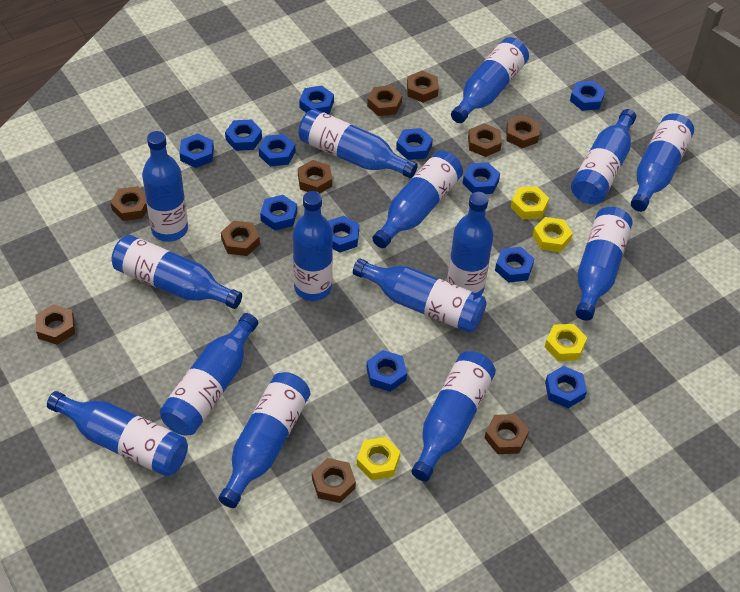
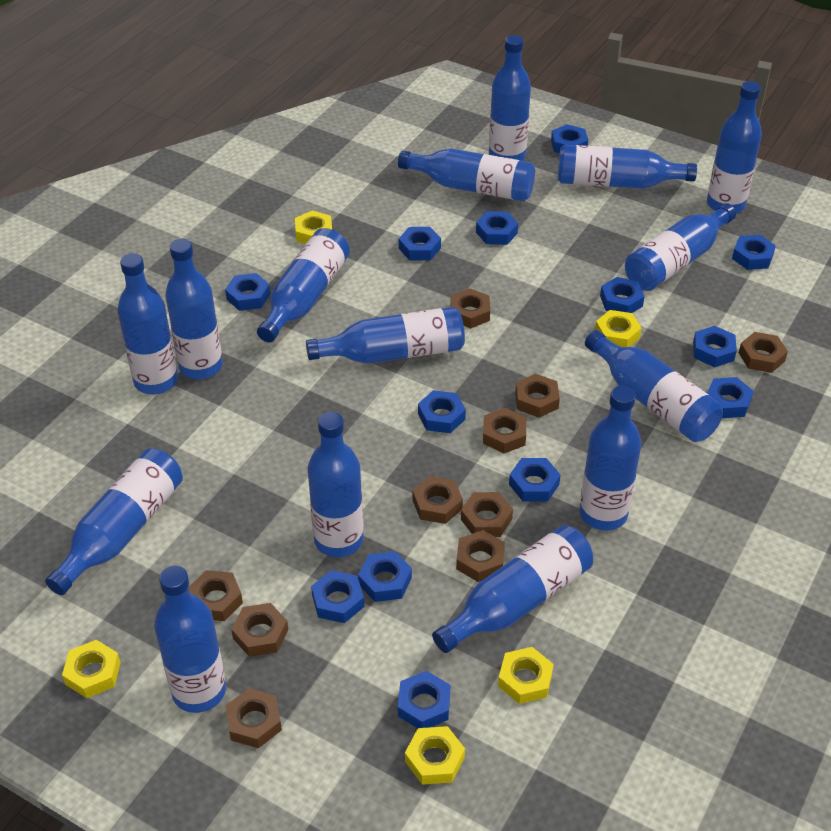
blue nut: 12 -> 13
yellow nut: 4 -> 5

